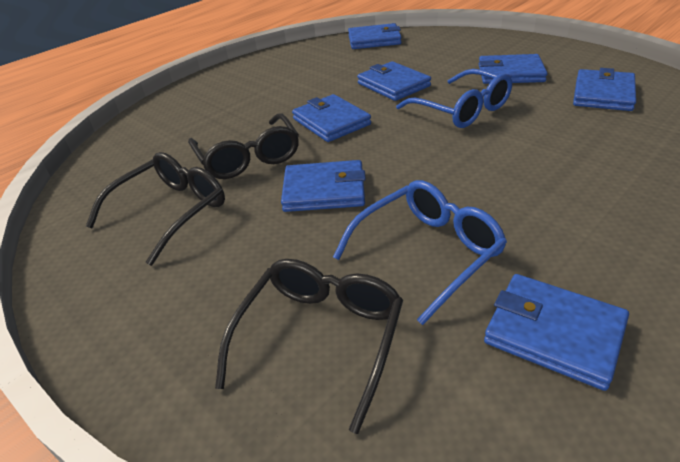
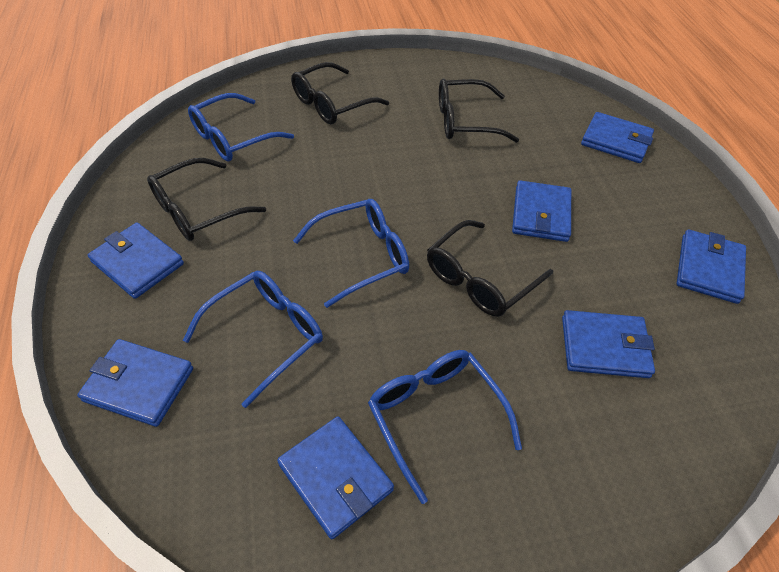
black glasses: 3 -> 4
blue glasses: 2 -> 4

